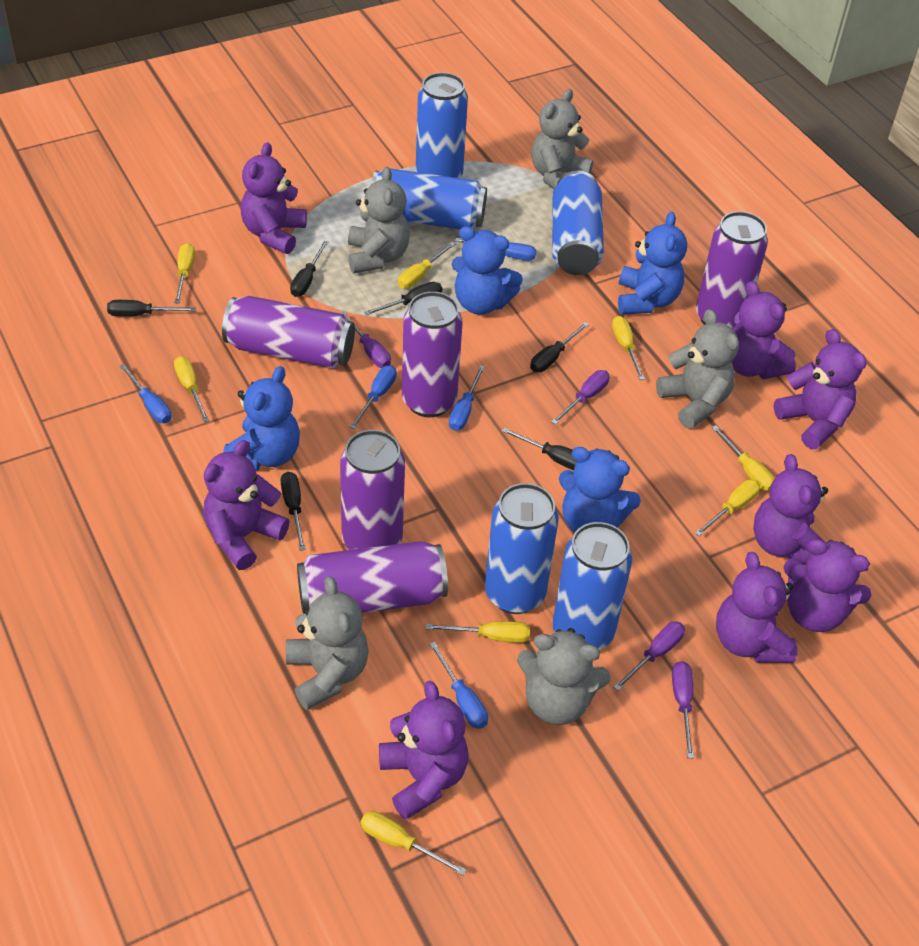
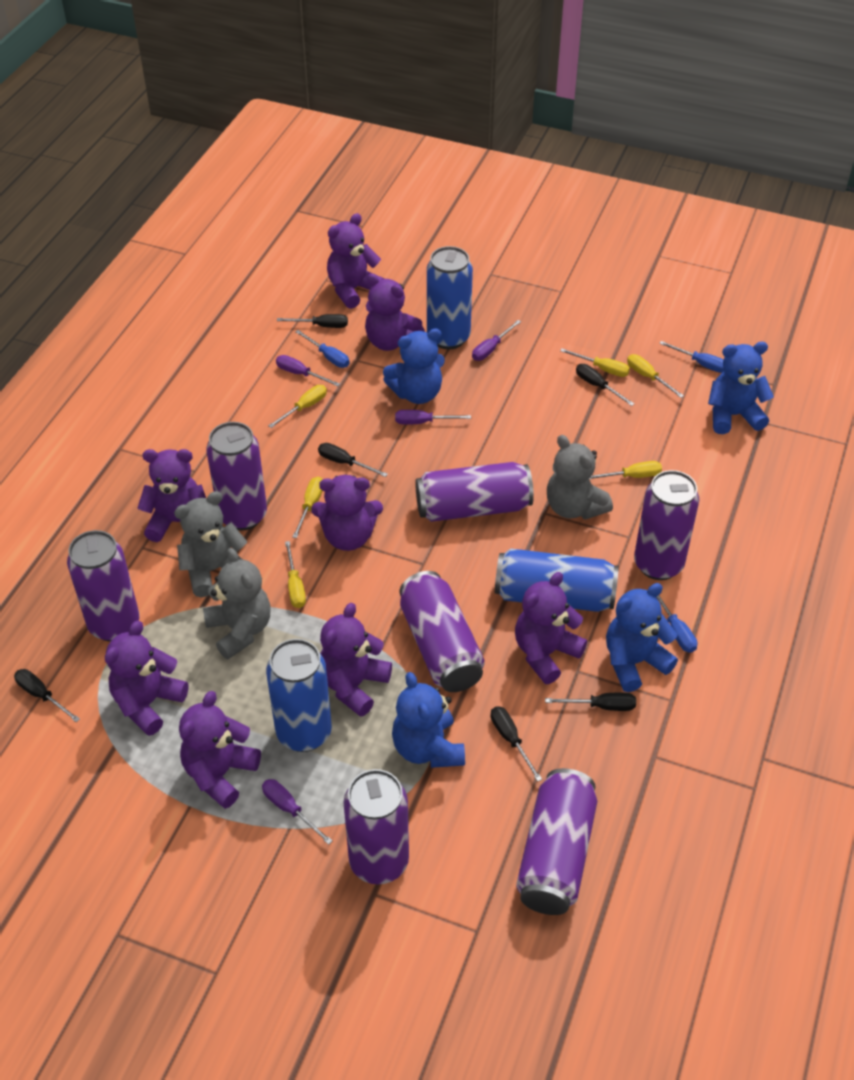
blue can: 5 -> 3
blue screwdriver: 5 -> 3
grey teddy bear: 5 -> 3
purple can: 5 -> 7
yellow screwdriver: 8 -> 6

